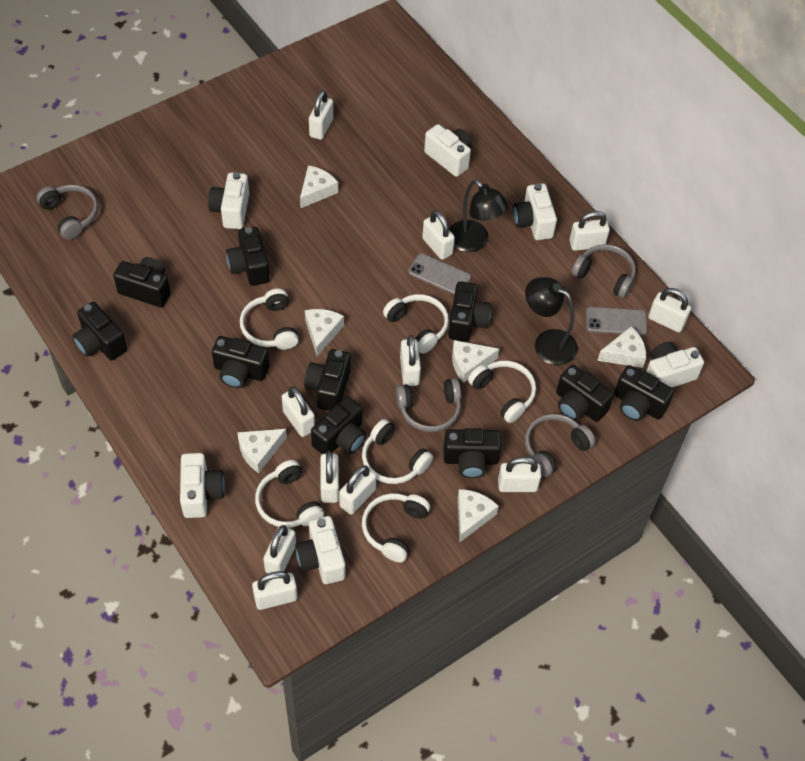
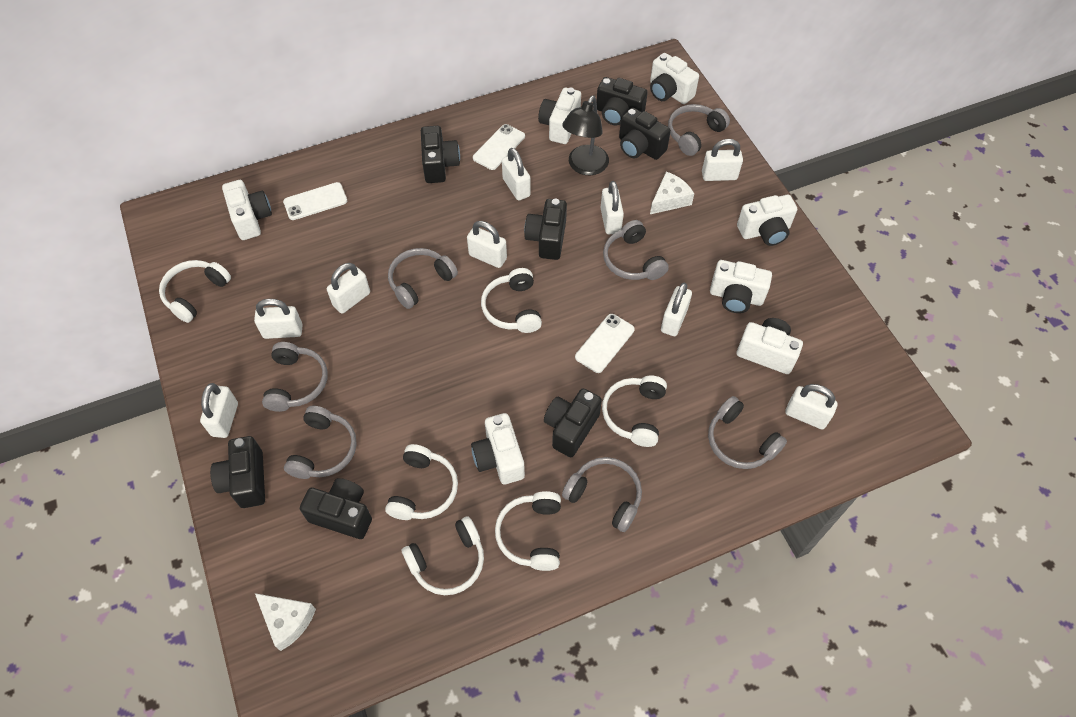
black camera: 10 -> 7
black lamp: 2 -> 1
grey headphones: 4 -> 7
grey phone: 2 -> 0
white camera: 6 -> 7
white cheese: 6 -> 2
white padlock: 11 -> 9
white phone: 0 -> 3

